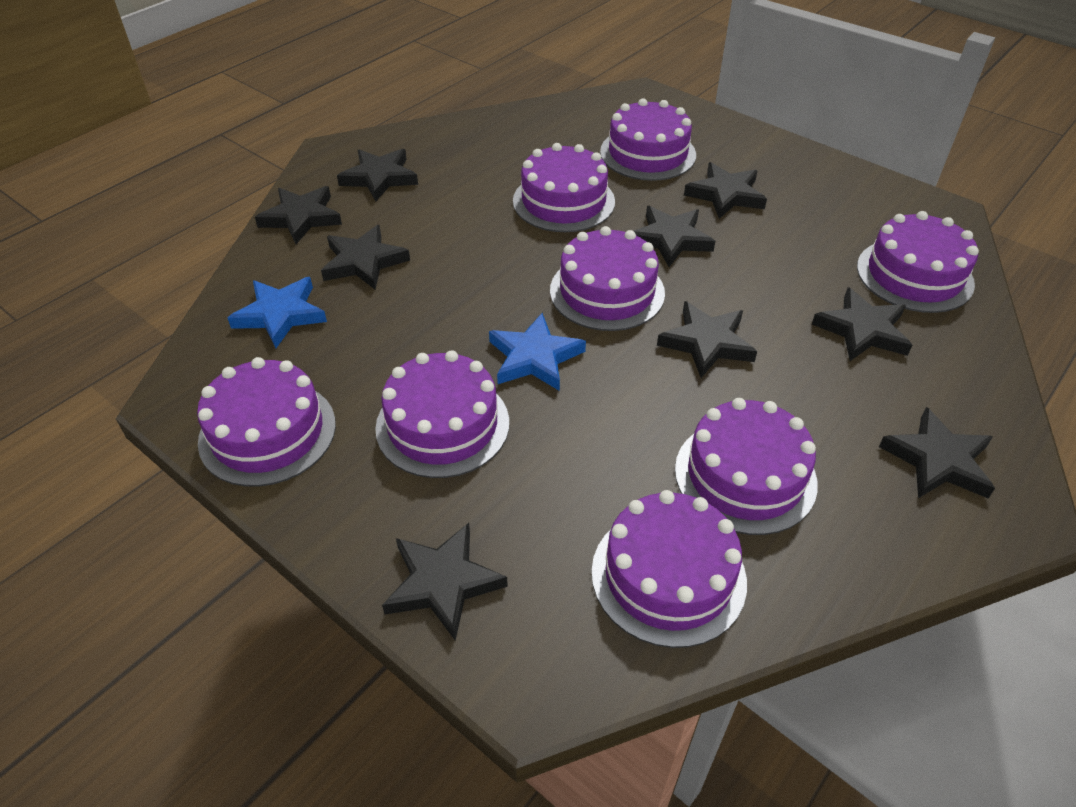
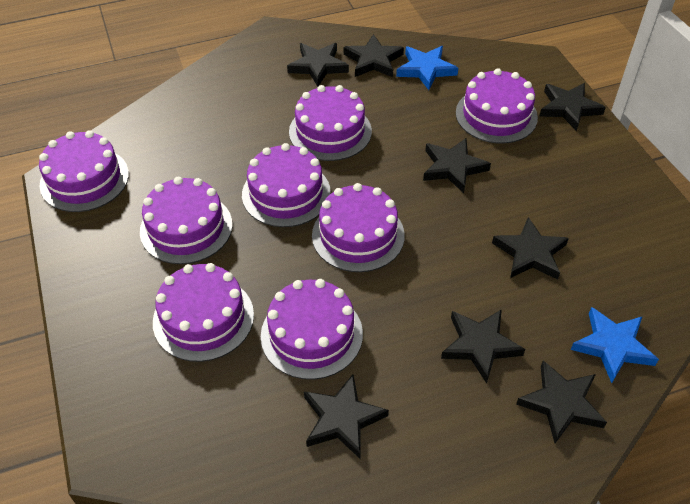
black star: 9 -> 8

